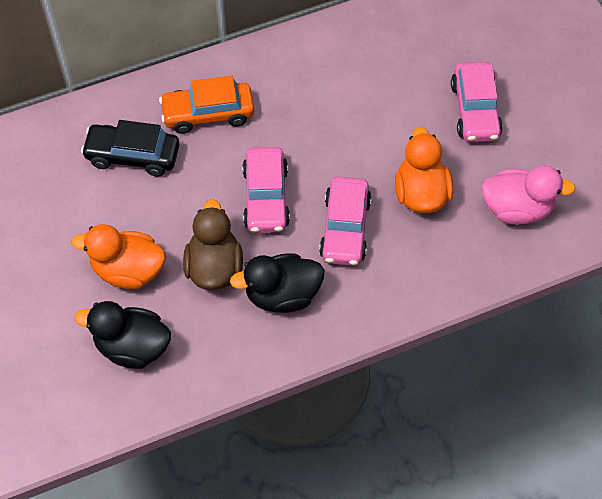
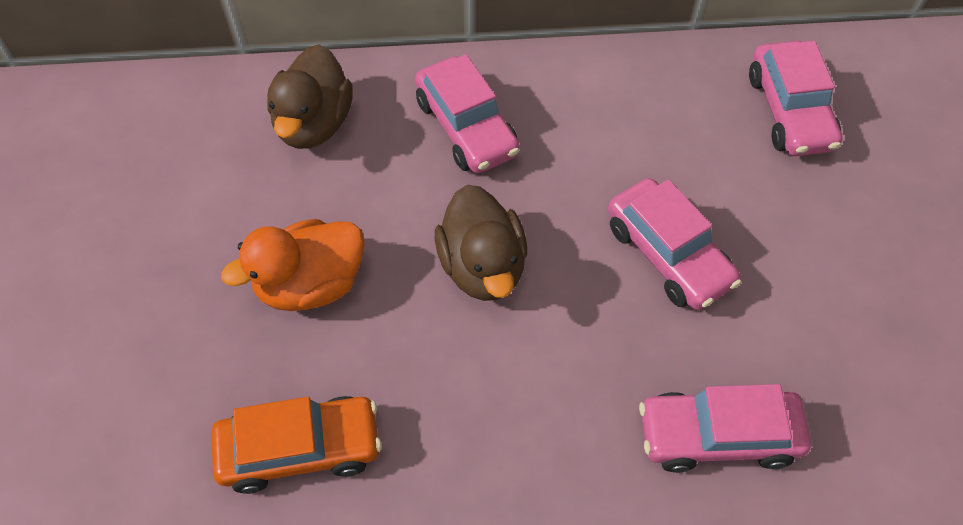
black car: 1 -> 0
black duck: 2 -> 0
brown duck: 1 -> 2
orange duck: 2 -> 1
pink car: 3 -> 4
pink duck: 1 -> 0

